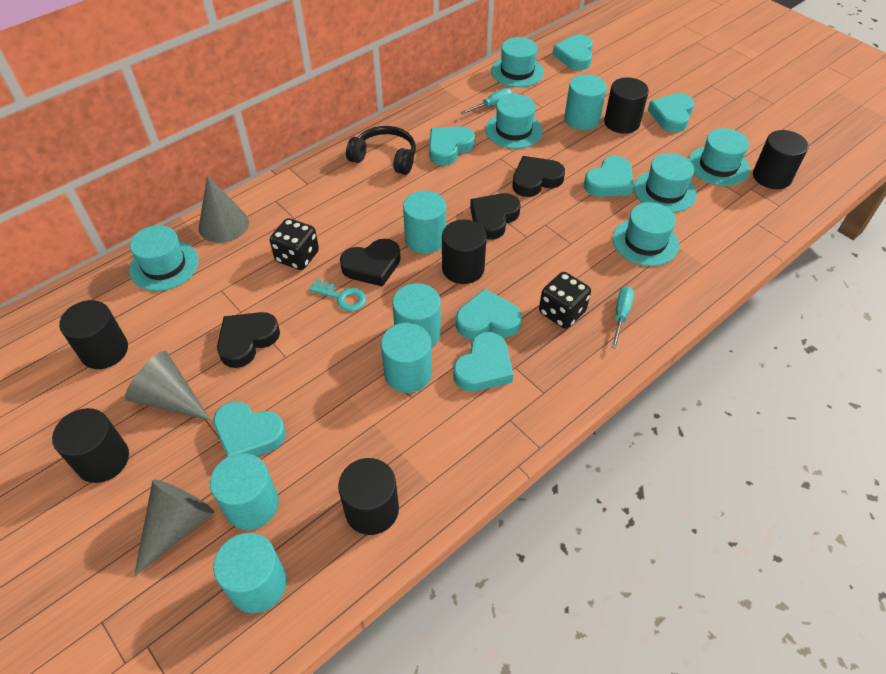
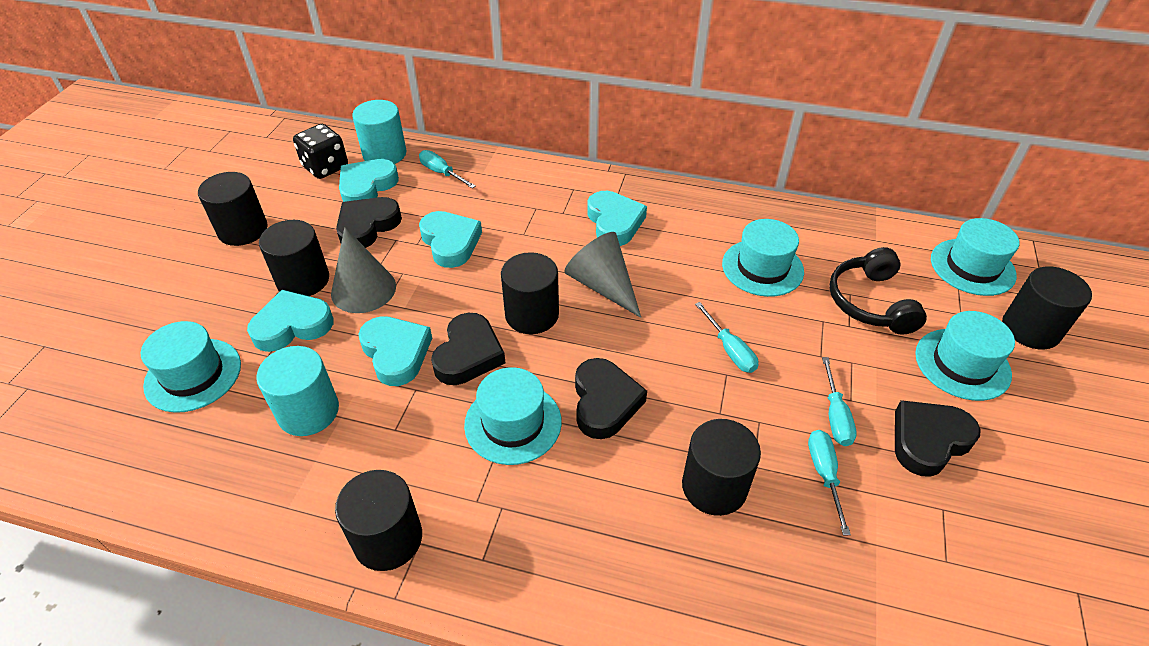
black dice: 2 -> 1
grey cone: 3 -> 2
turquoise cylinder: 6 -> 2
turquoise hat: 6 -> 5
turquoise heart: 7 -> 5
turquoise key: 1 -> 0
turquoise screwdriver: 2 -> 4

